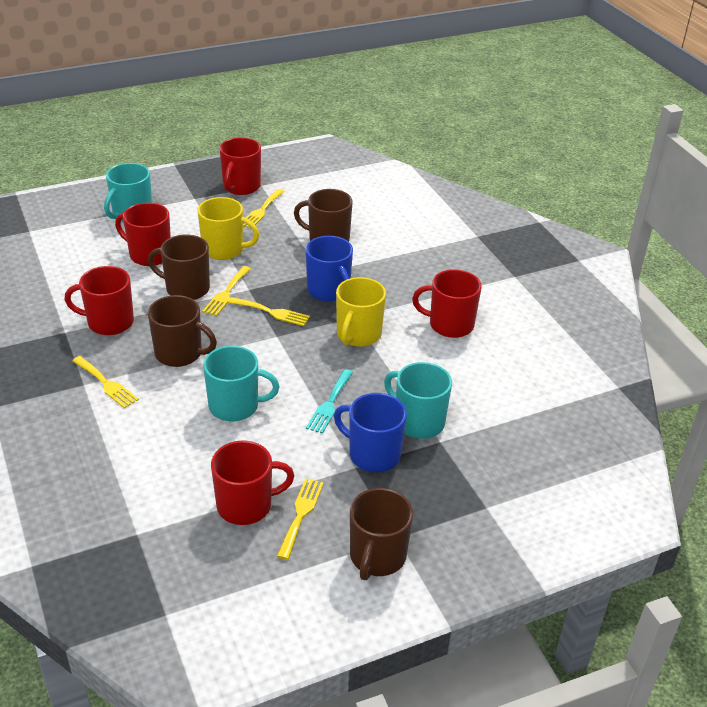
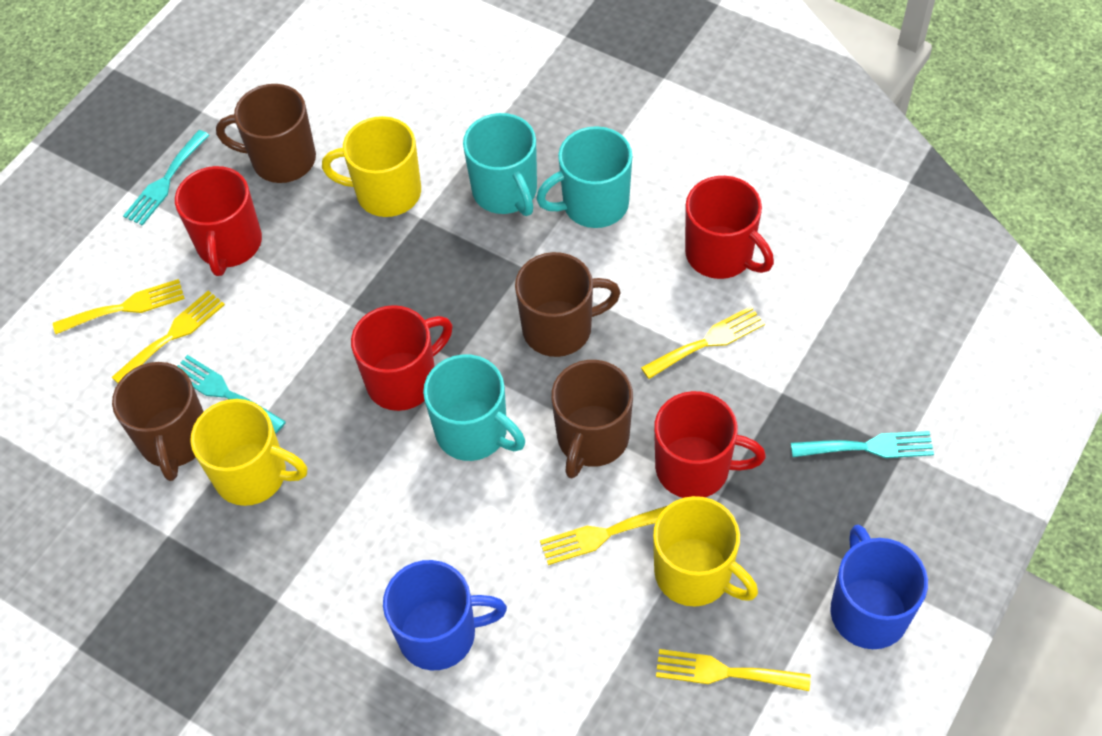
red mug: 5 -> 4
turquoise fork: 1 -> 3
yellow mug: 2 -> 3

